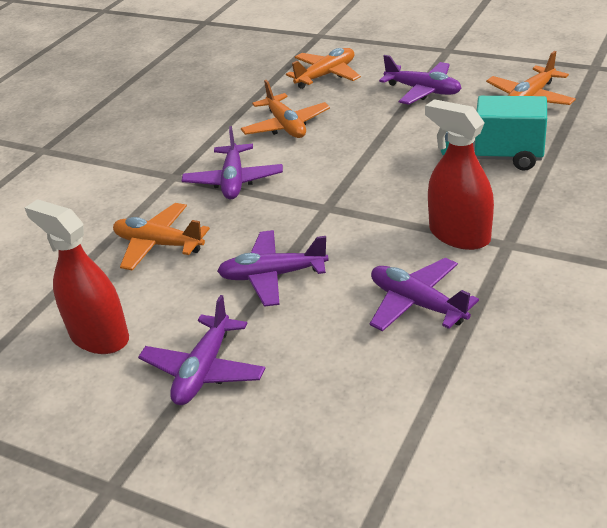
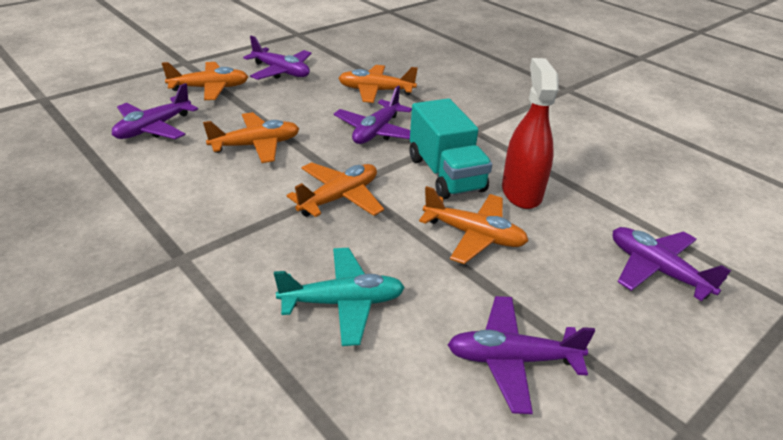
orange plane: 4 -> 5
red spray bottle: 2 -> 1
turquoise plane: 0 -> 1

